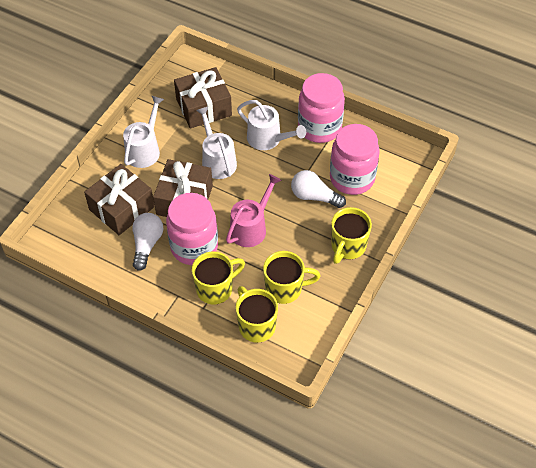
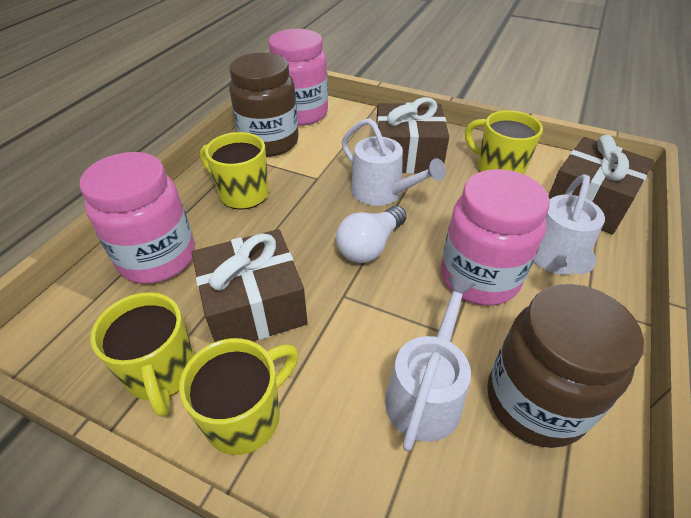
brown jar: 0 -> 2
pink watering can: 1 -> 0
white light bulb: 2 -> 1

